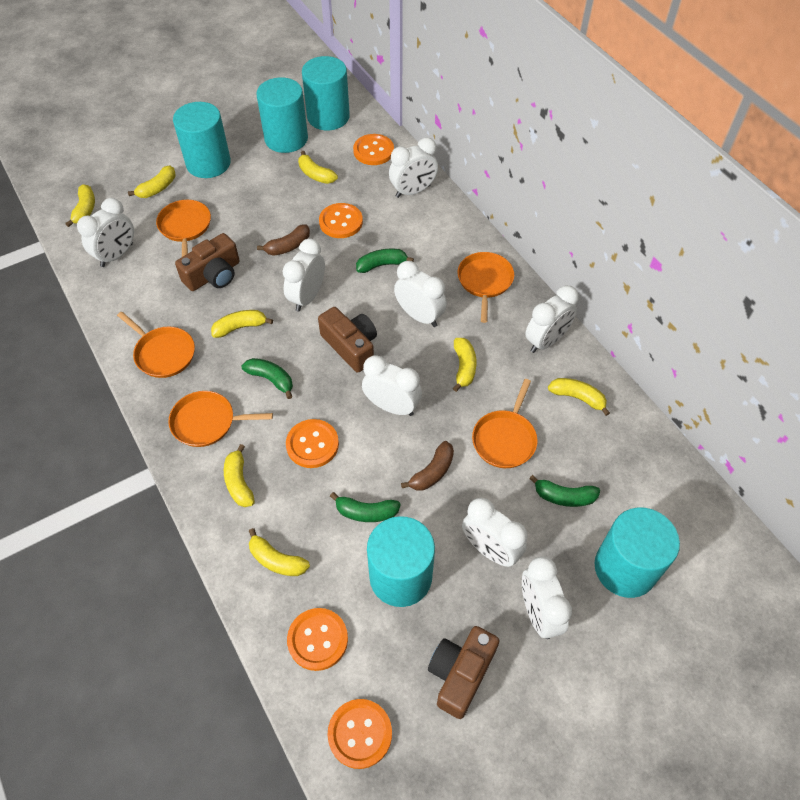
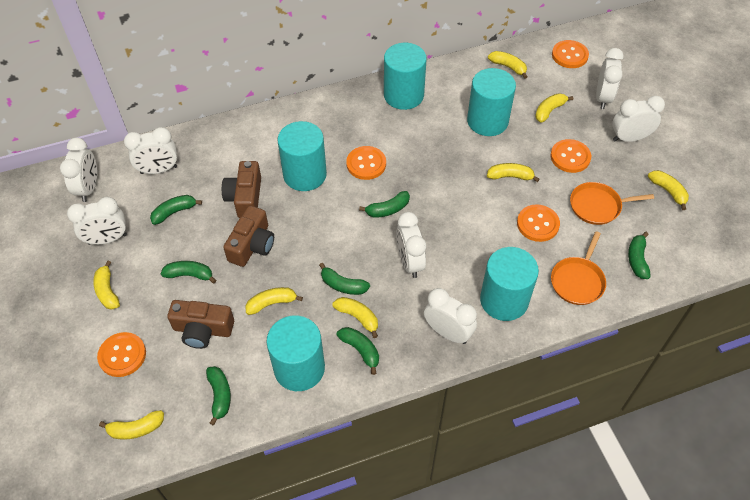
brown banana: 2 -> 0
green banana: 4 -> 7
orange pan: 5 -> 2
white clock: 8 -> 7

